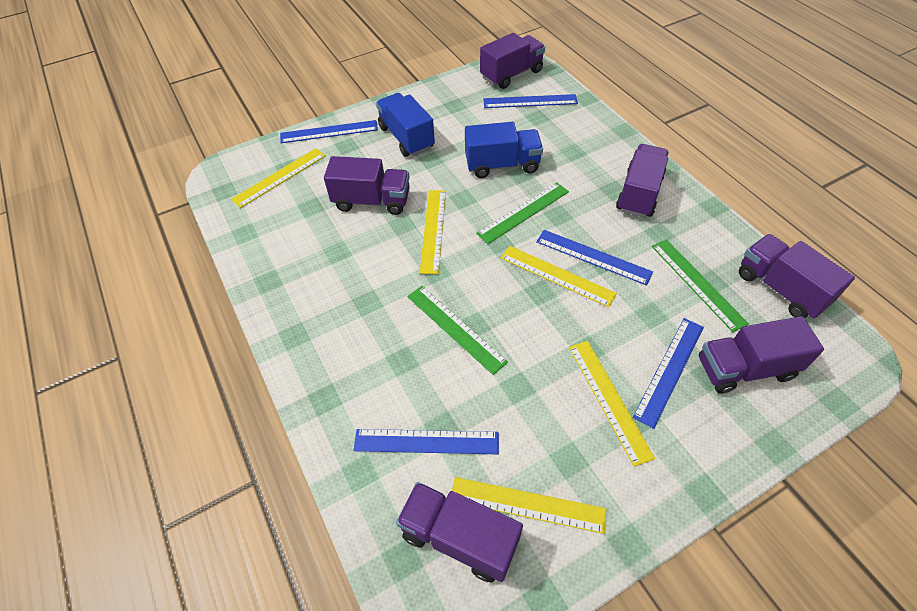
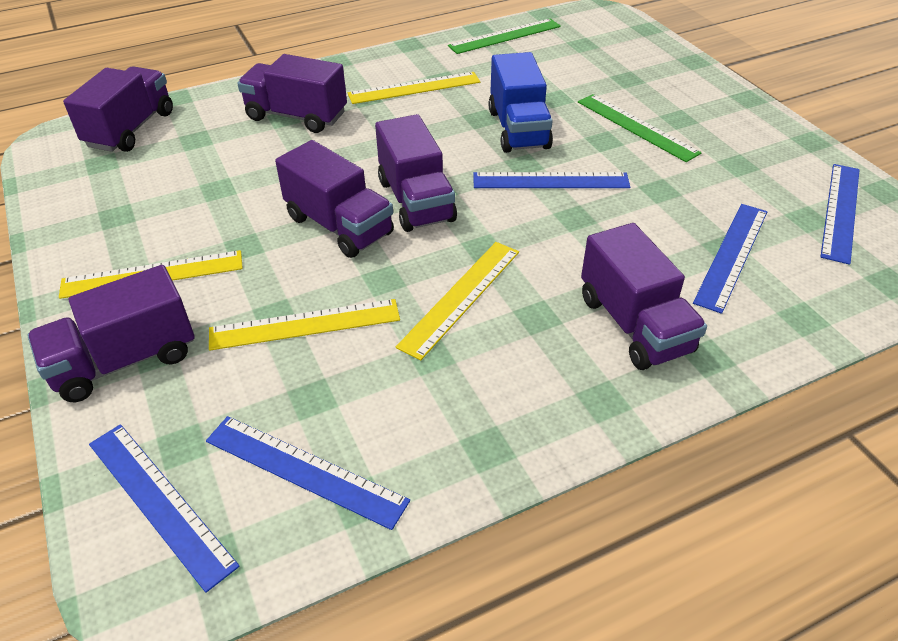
blue truck: 2 -> 1
green ruler: 3 -> 2
yellow ruler: 5 -> 4

